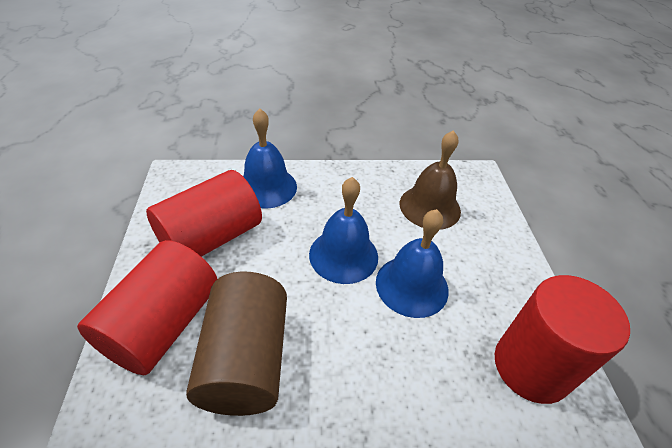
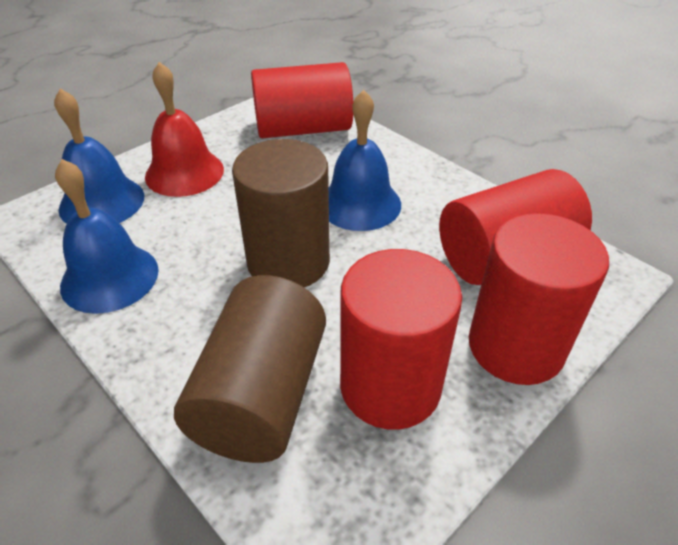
brown bell: 1 -> 0
brown cylinder: 1 -> 2
red bell: 0 -> 1
red cylinder: 3 -> 4

